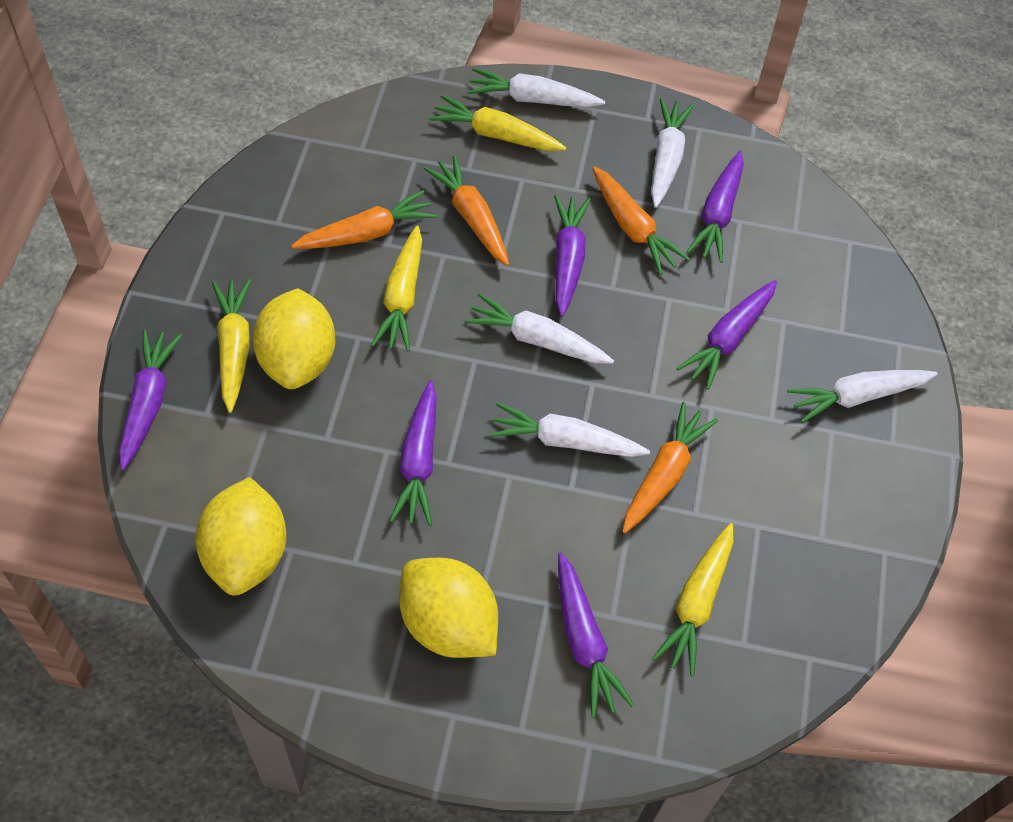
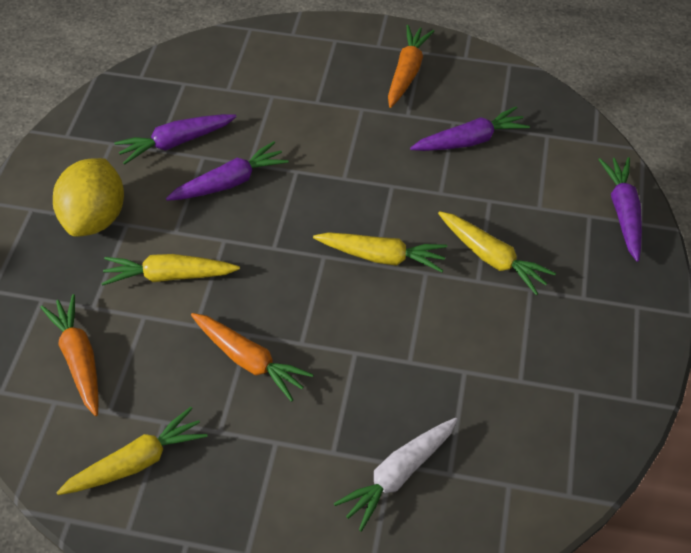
orange carrot: 4 -> 3
purple carrot: 6 -> 4
white carrot: 5 -> 1
yellow lemon: 3 -> 1

